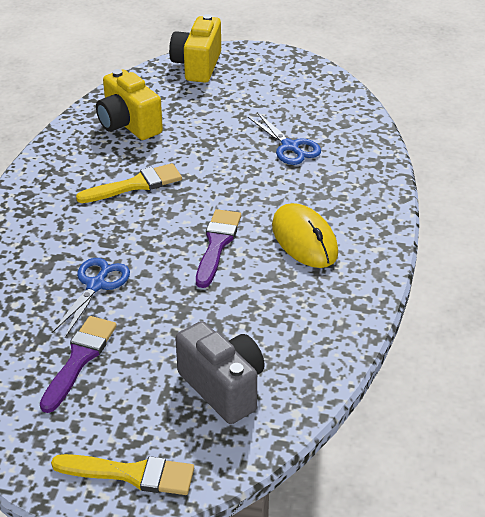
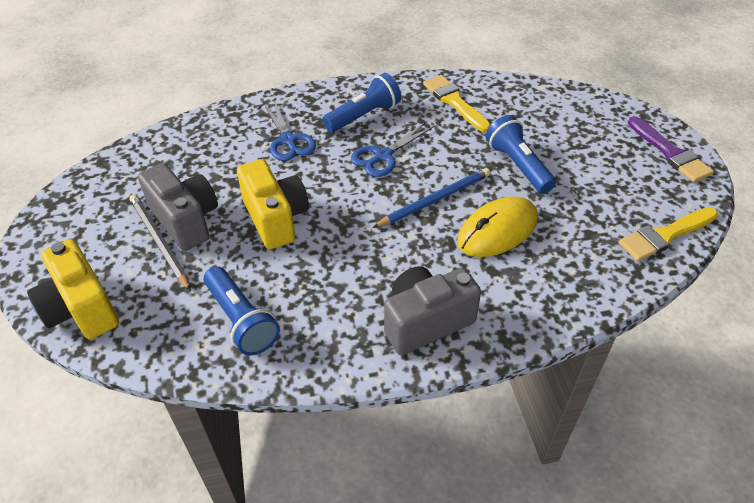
blue flashlight: 0 -> 3
blue pencil: 0 -> 1
grey camera: 1 -> 2
grey pencil: 0 -> 1
purple brush: 2 -> 1

